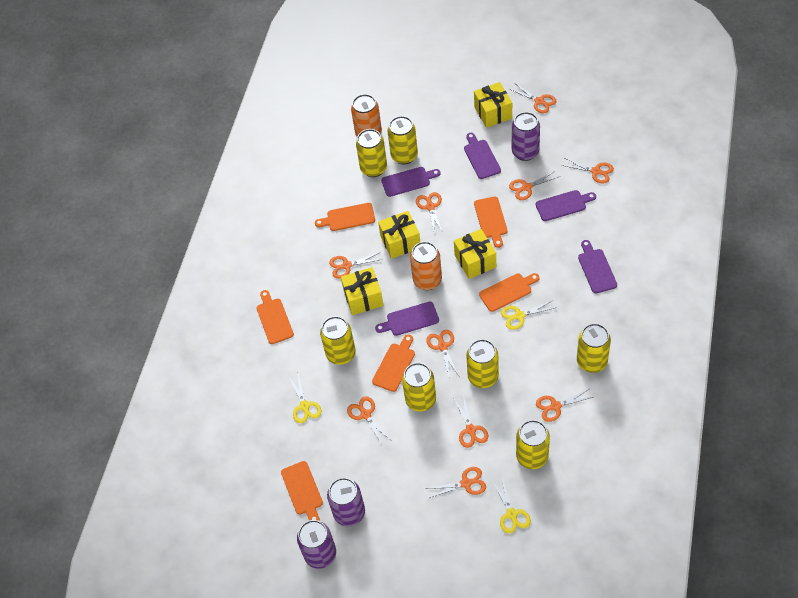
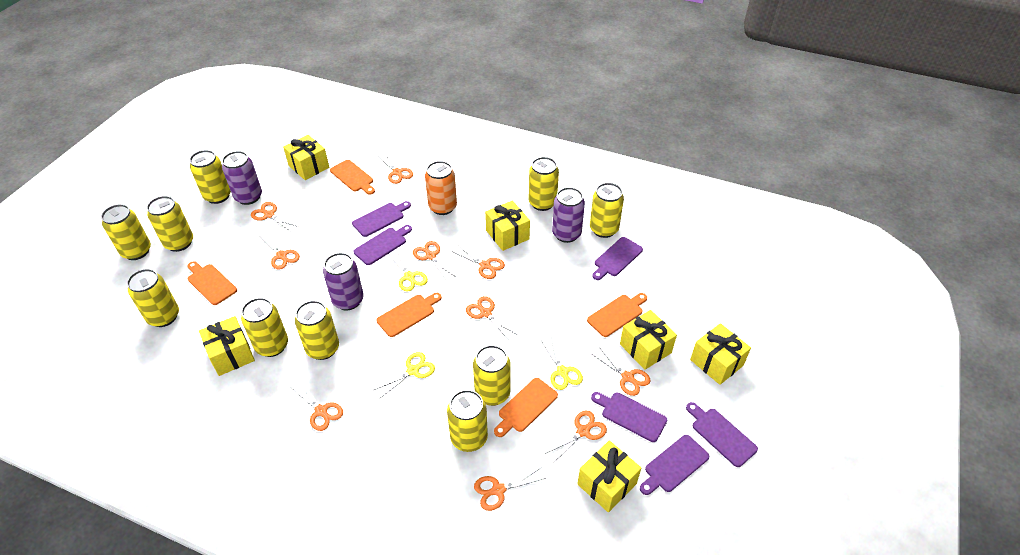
orange can: 2 -> 1
orange cutting board: 6 -> 5
purple cutting board: 5 -> 6
yellow can: 7 -> 10
yellow gift: 4 -> 6

